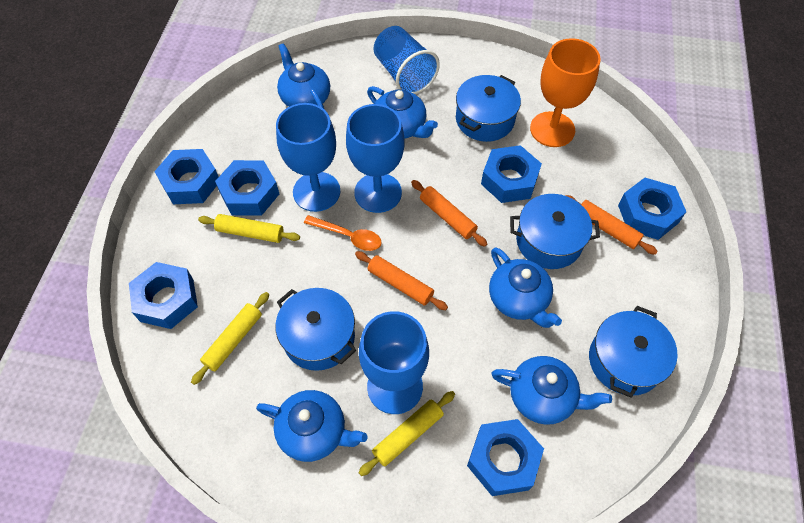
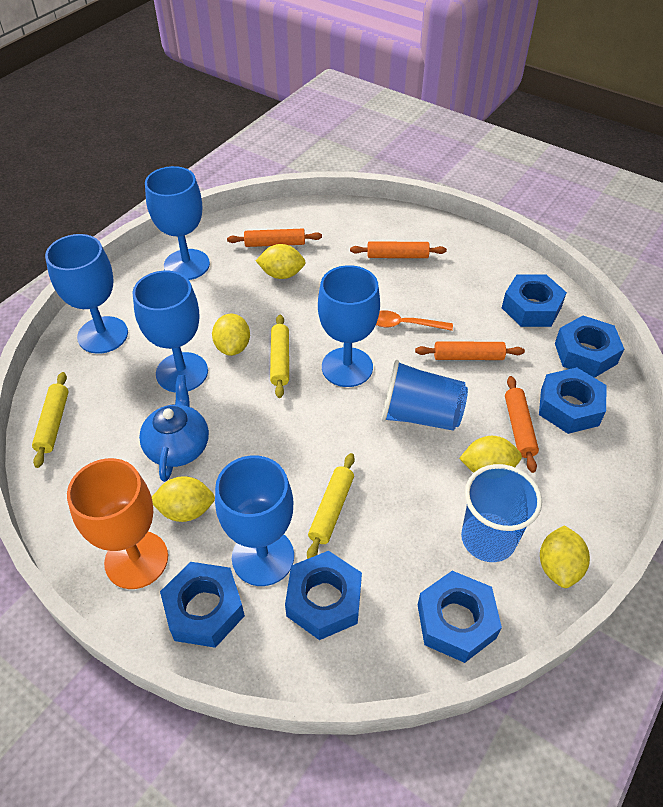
blue cup: 1 -> 2
blue goblet: 3 -> 5
blue pot: 4 -> 0
blue teapot: 5 -> 1
orange rolling pin: 3 -> 4
yellow lemon: 0 -> 5

